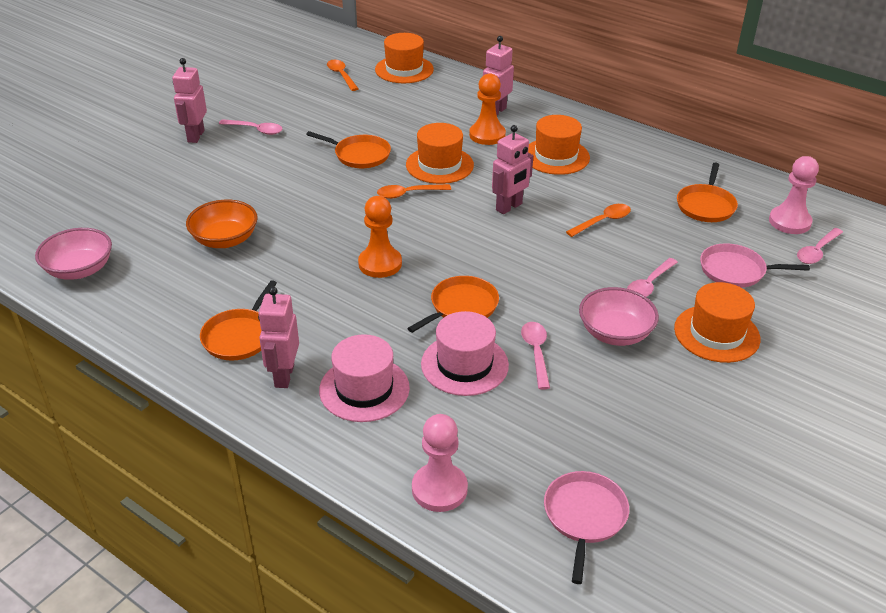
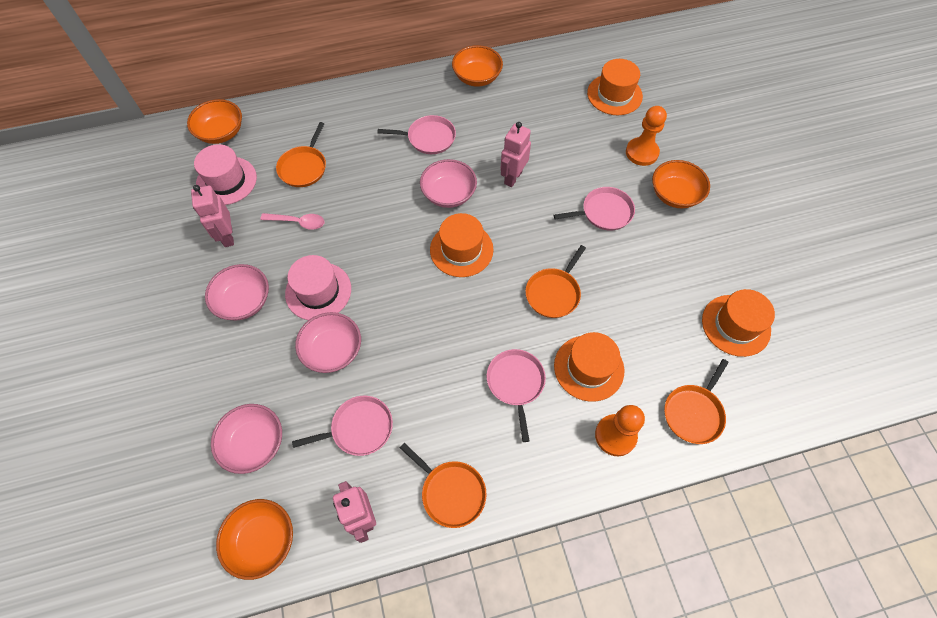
orange bowl: 1 -> 4
orange spoon: 3 -> 0
pink bowl: 2 -> 4
pink pan: 2 -> 4
pink pawn: 2 -> 0
pink robot: 4 -> 3
pink spoon: 4 -> 1

